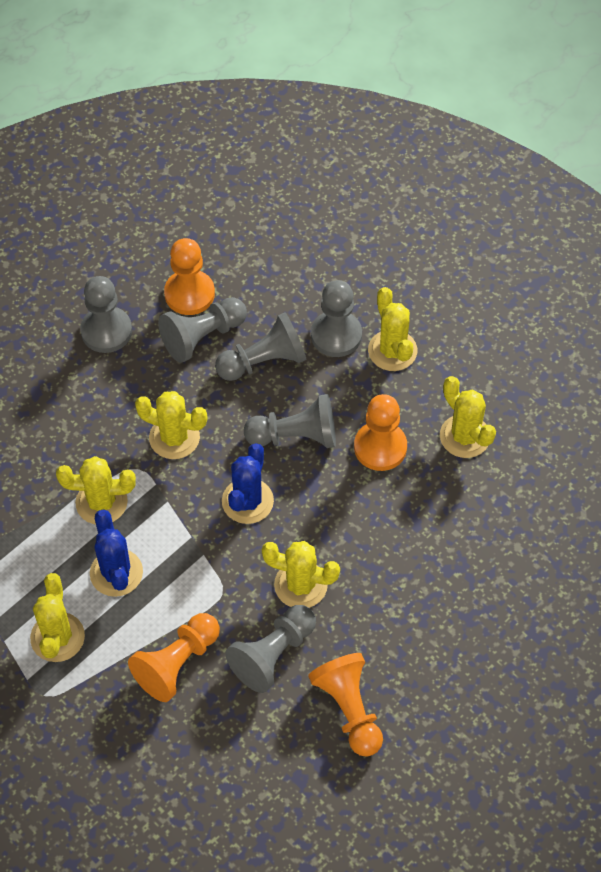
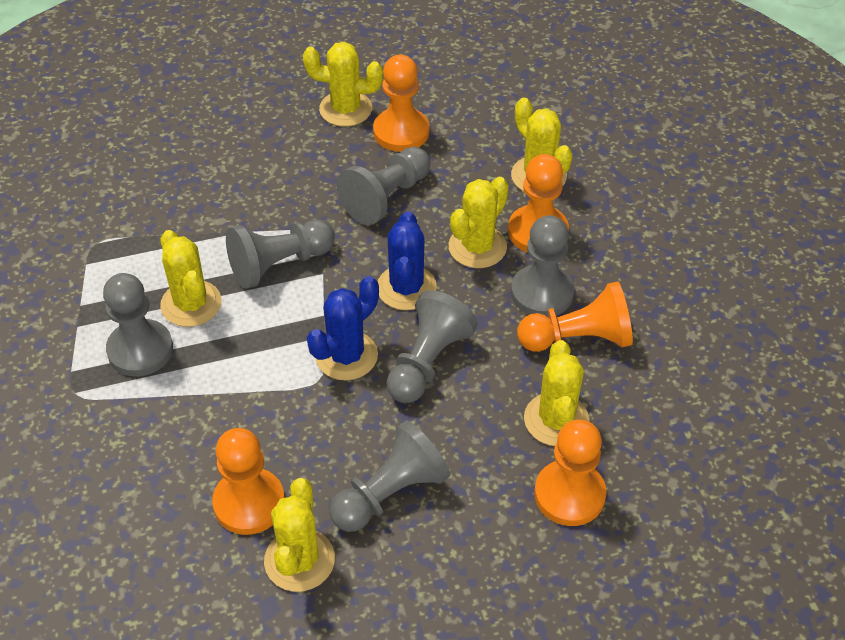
orange pawn: 4 -> 5

